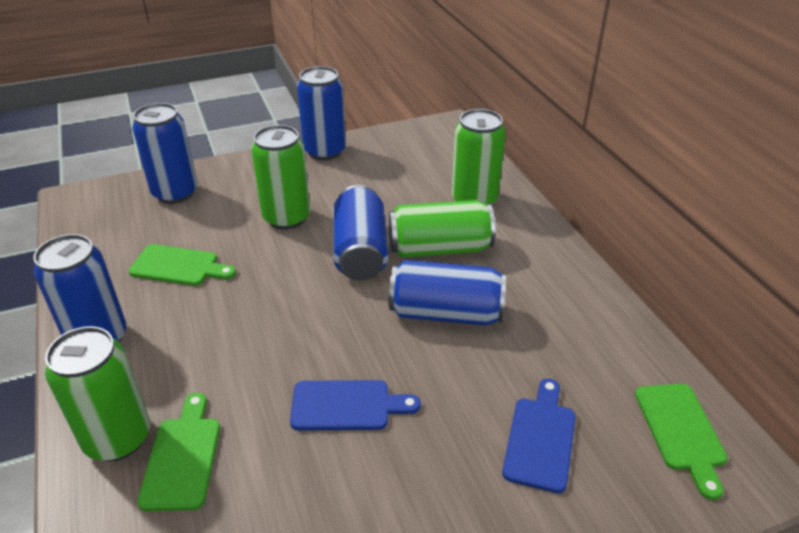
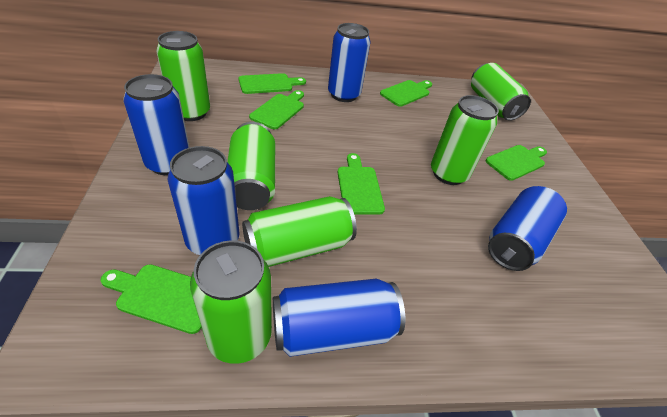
blue cutting board: 2 -> 0
green can: 4 -> 6
green cutting board: 3 -> 6

